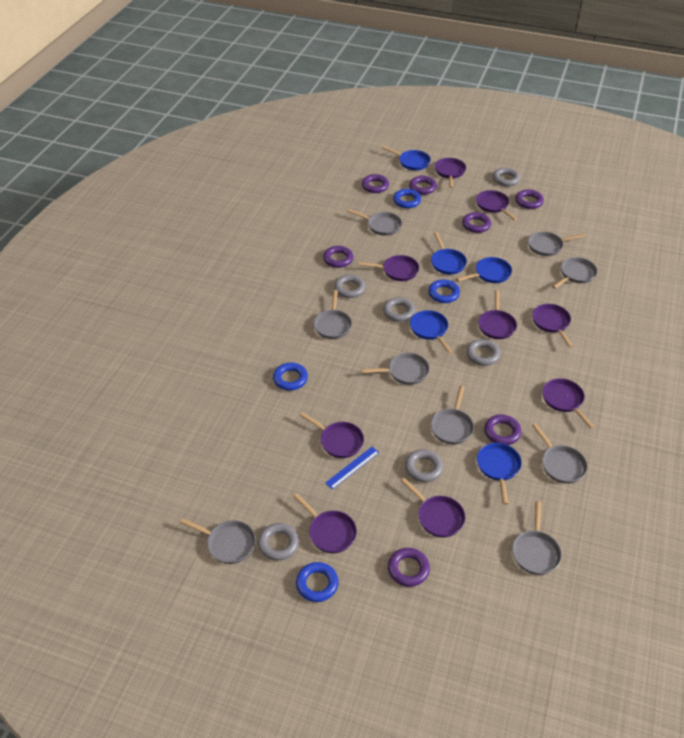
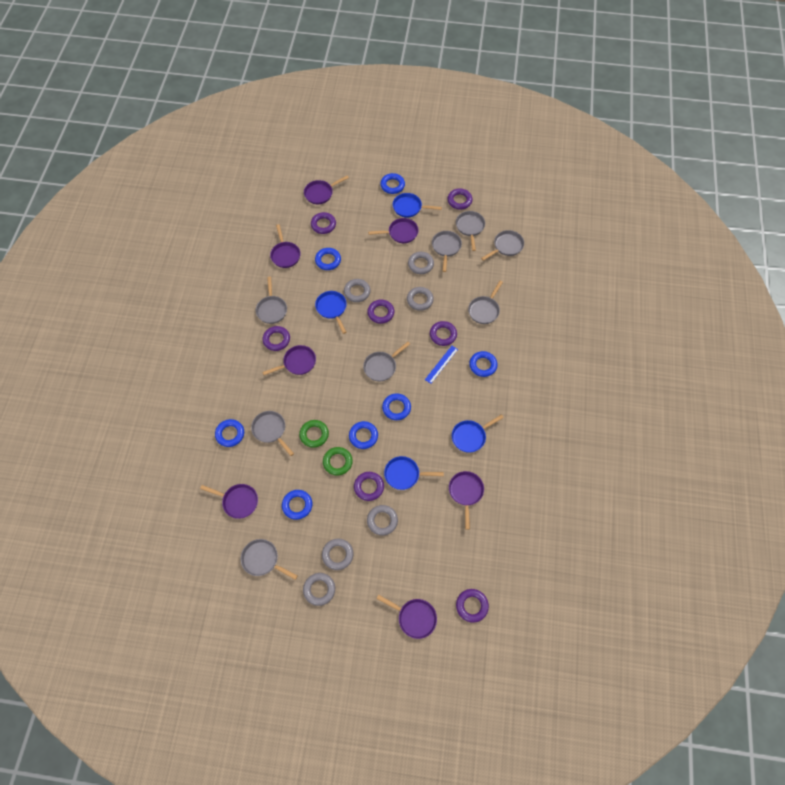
blue pan: 5 -> 4
blue ring: 4 -> 7
green ring: 0 -> 2
grey pan: 9 -> 8
purple pan: 9 -> 7

